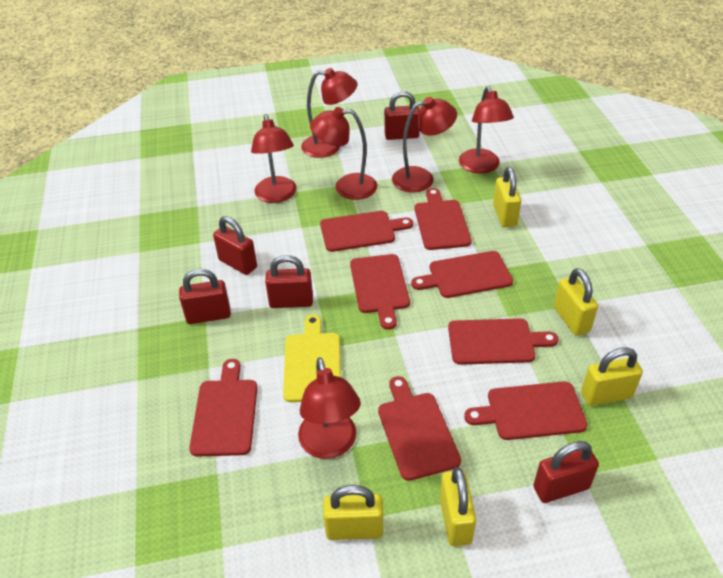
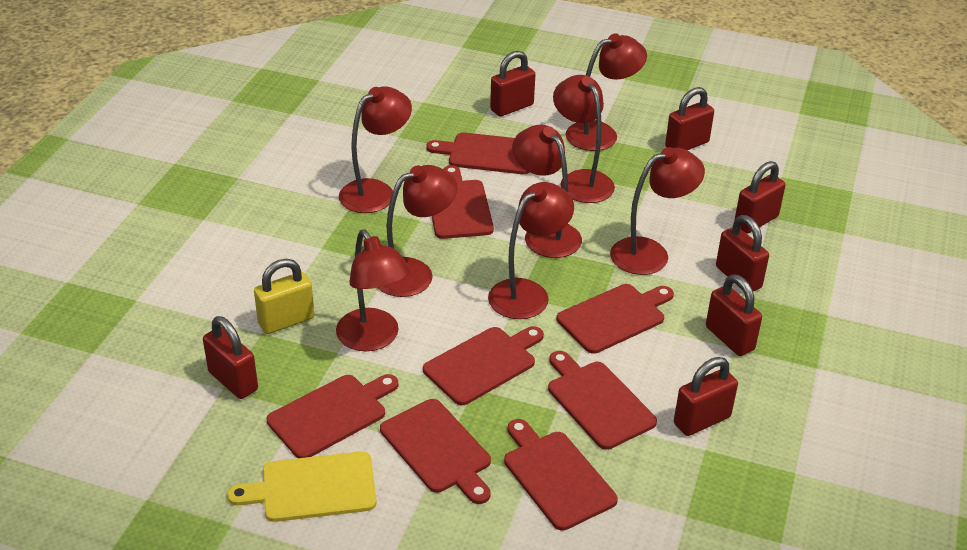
red lamp: 6 -> 8
red padlock: 5 -> 7
yellow padlock: 5 -> 1

